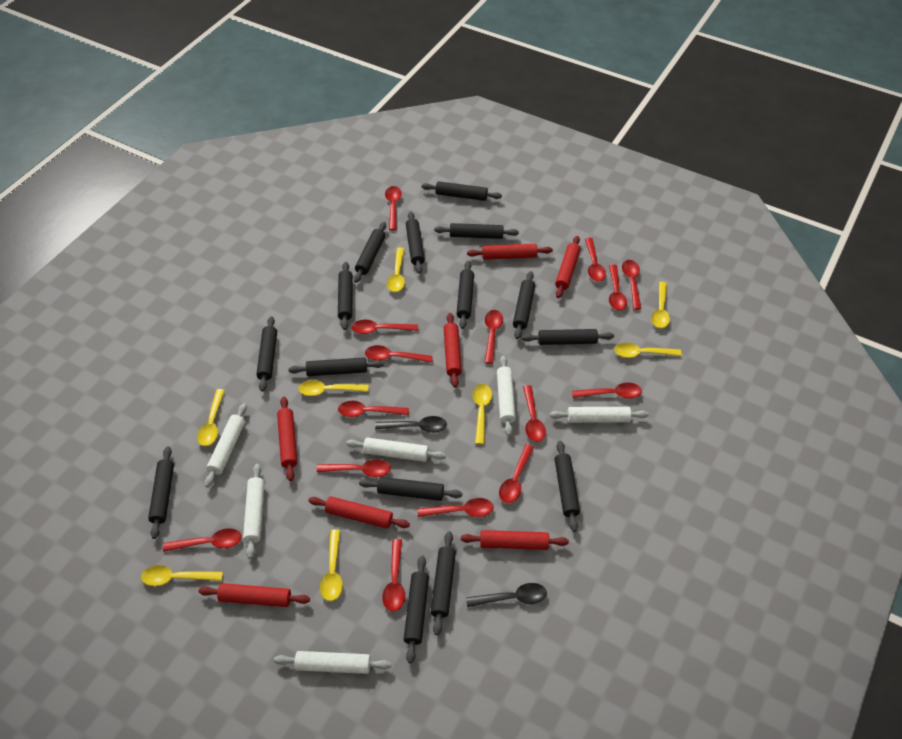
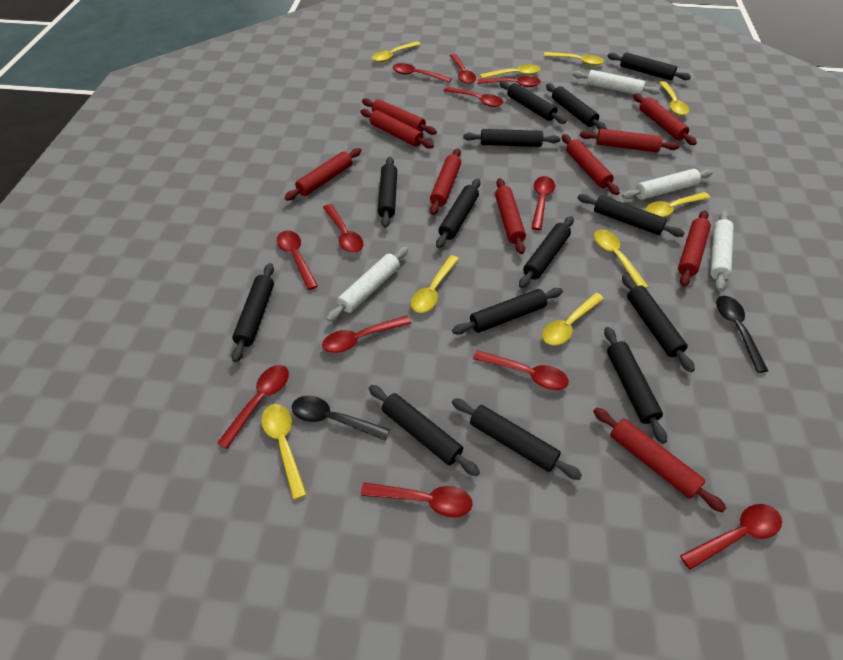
black rolling pin: 15 -> 14
red rolling pin: 7 -> 10
red spoon: 15 -> 12
white rolling pin: 6 -> 4
yellow spoon: 8 -> 9

